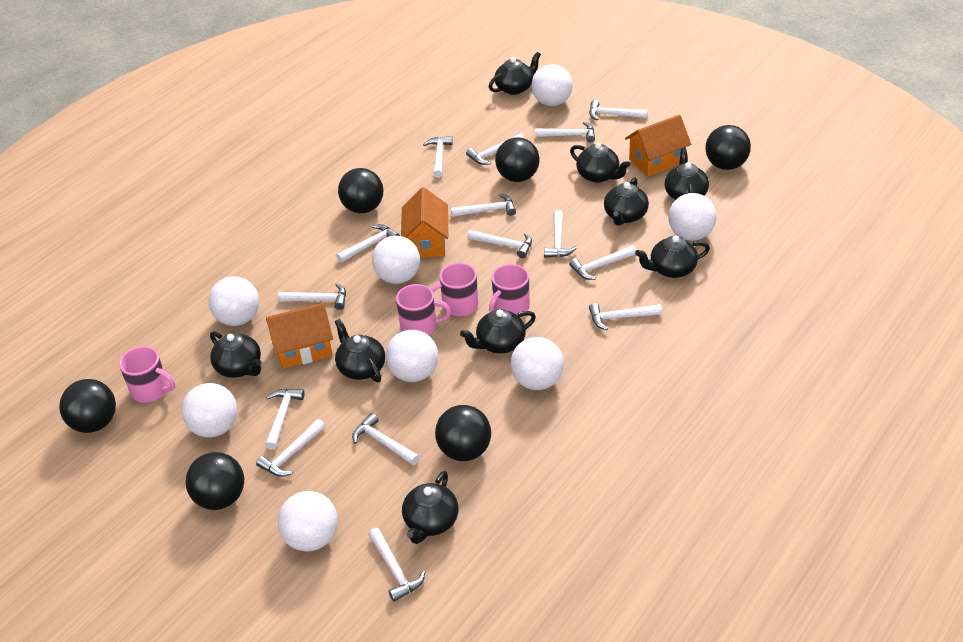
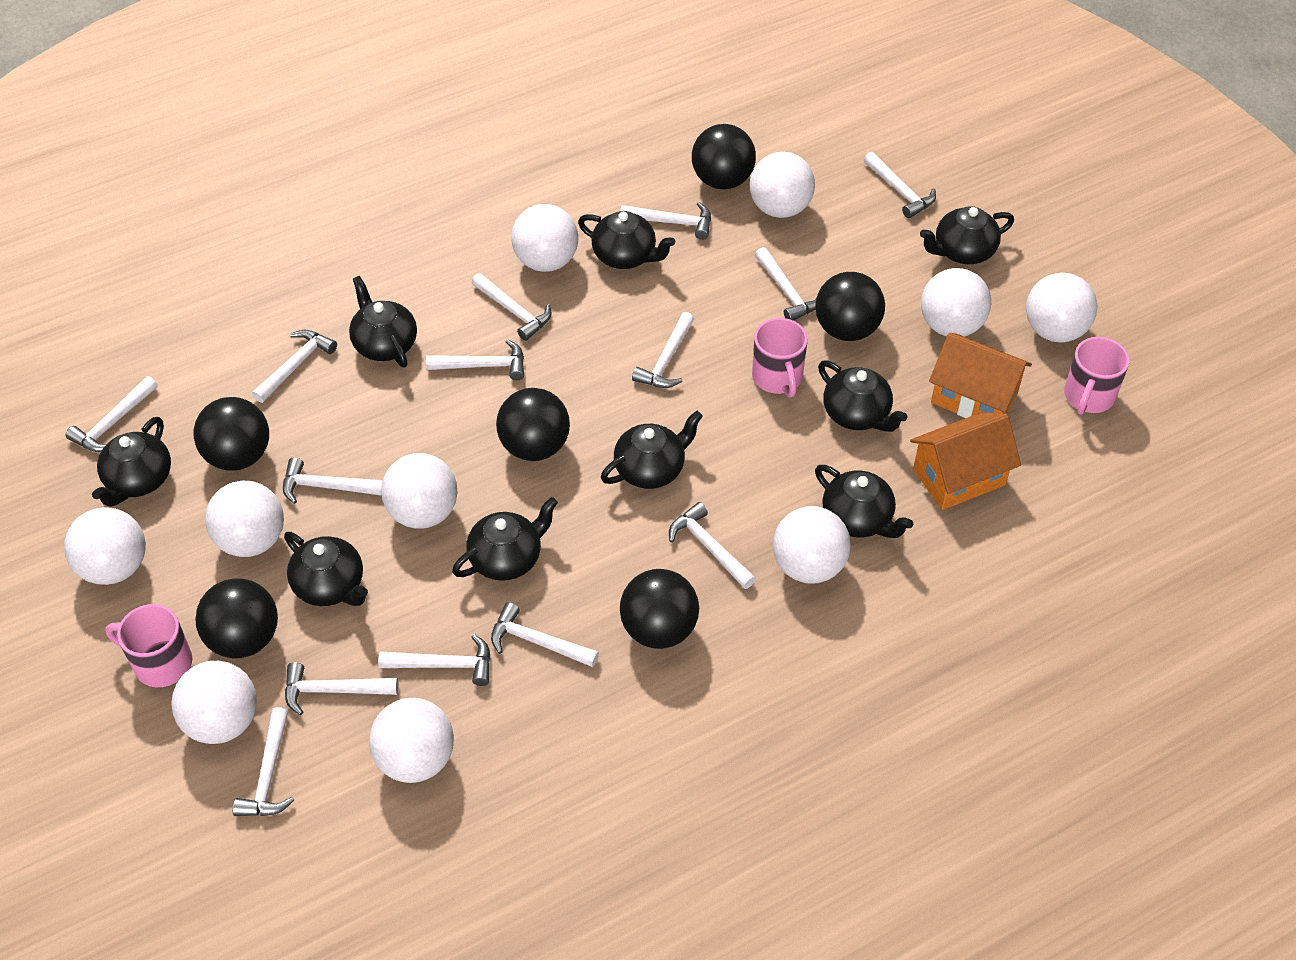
orange house: 3 -> 2
pink mug: 4 -> 3
white ball: 8 -> 10
white hammer: 15 -> 14

